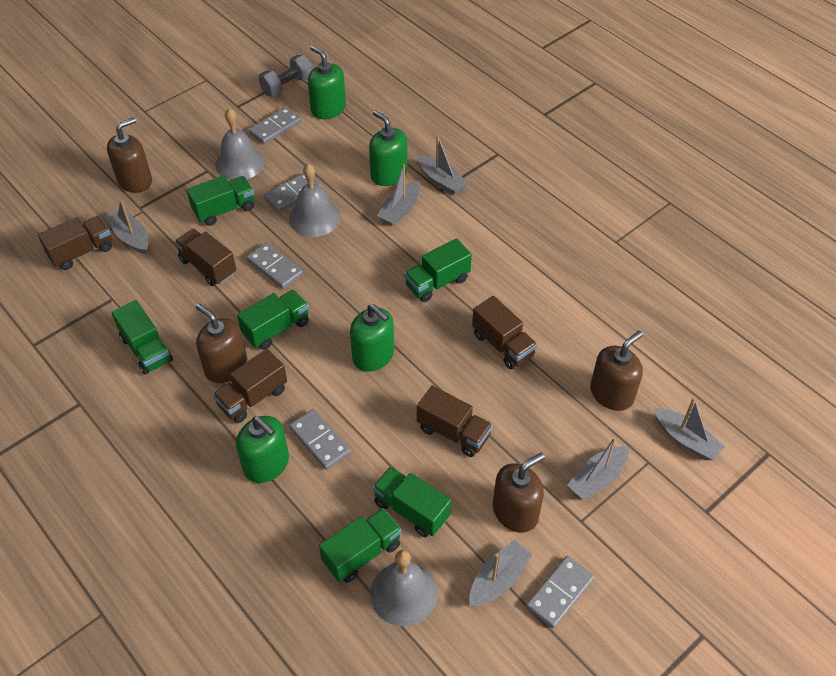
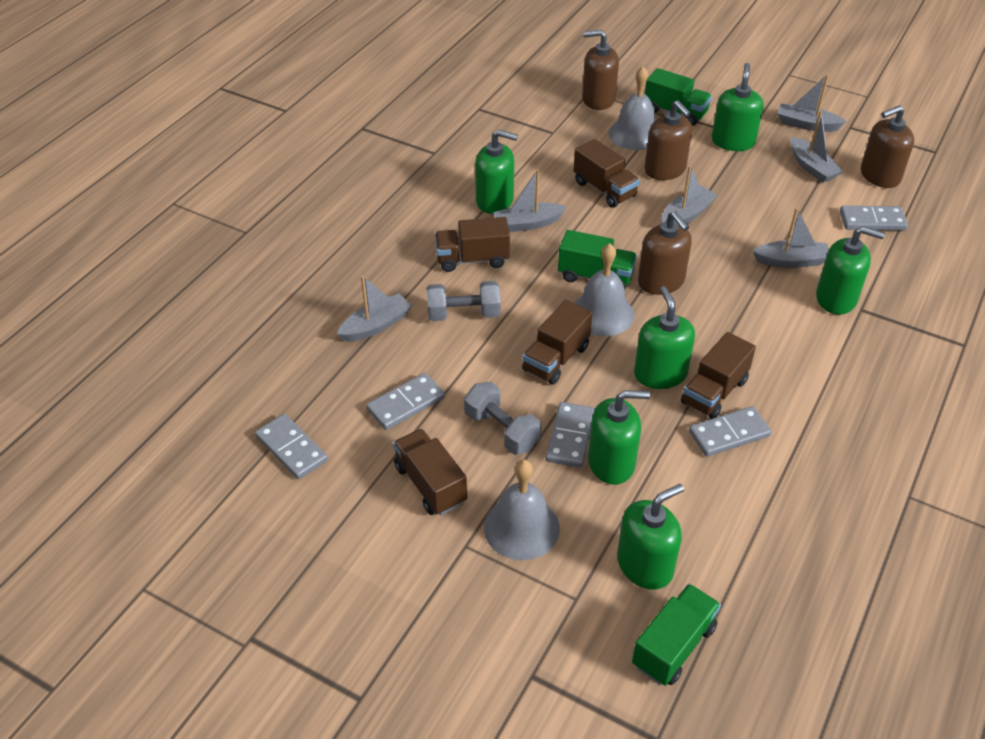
green soap dispenser: 4 -> 6
green truck: 6 -> 3
grey dumbbell: 1 -> 2

